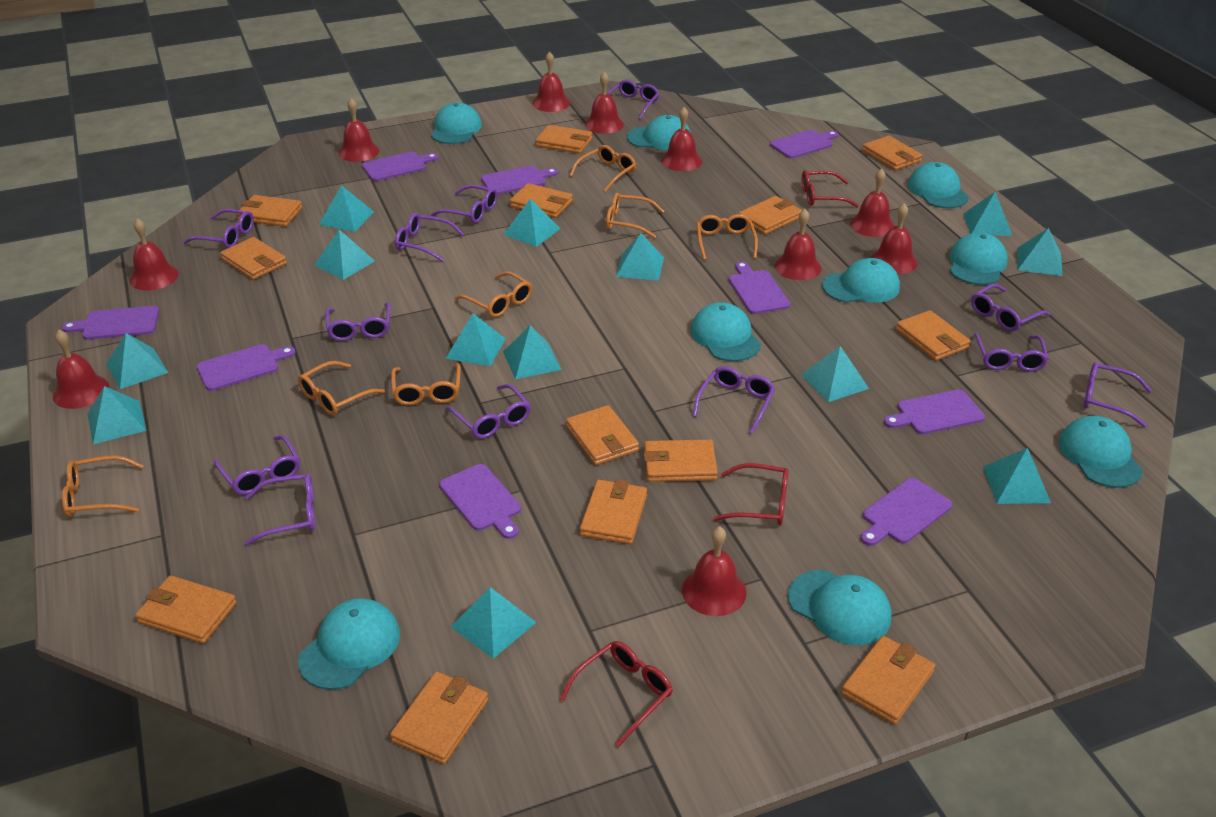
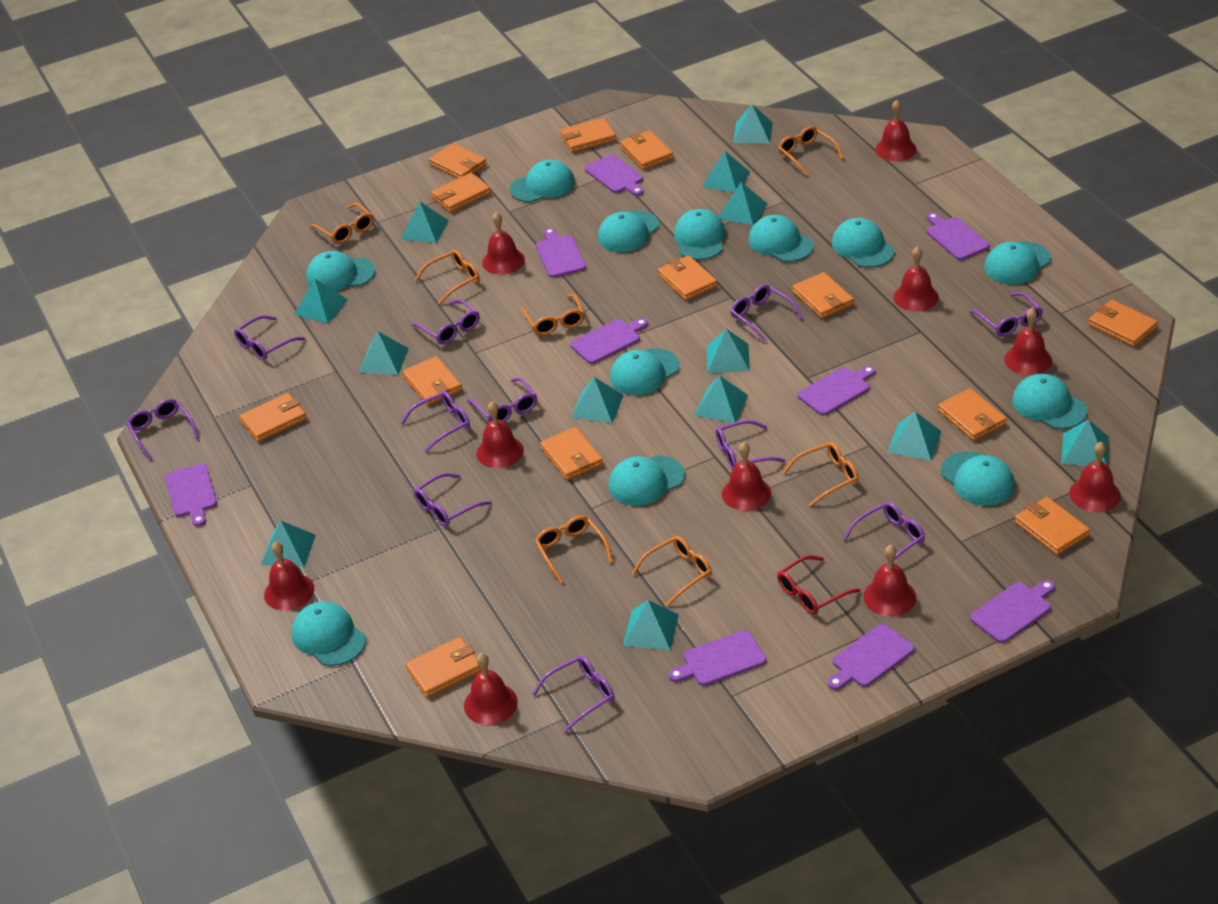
purple glasses: 12 -> 11
red glasses: 3 -> 1
turquoise cap: 9 -> 12

